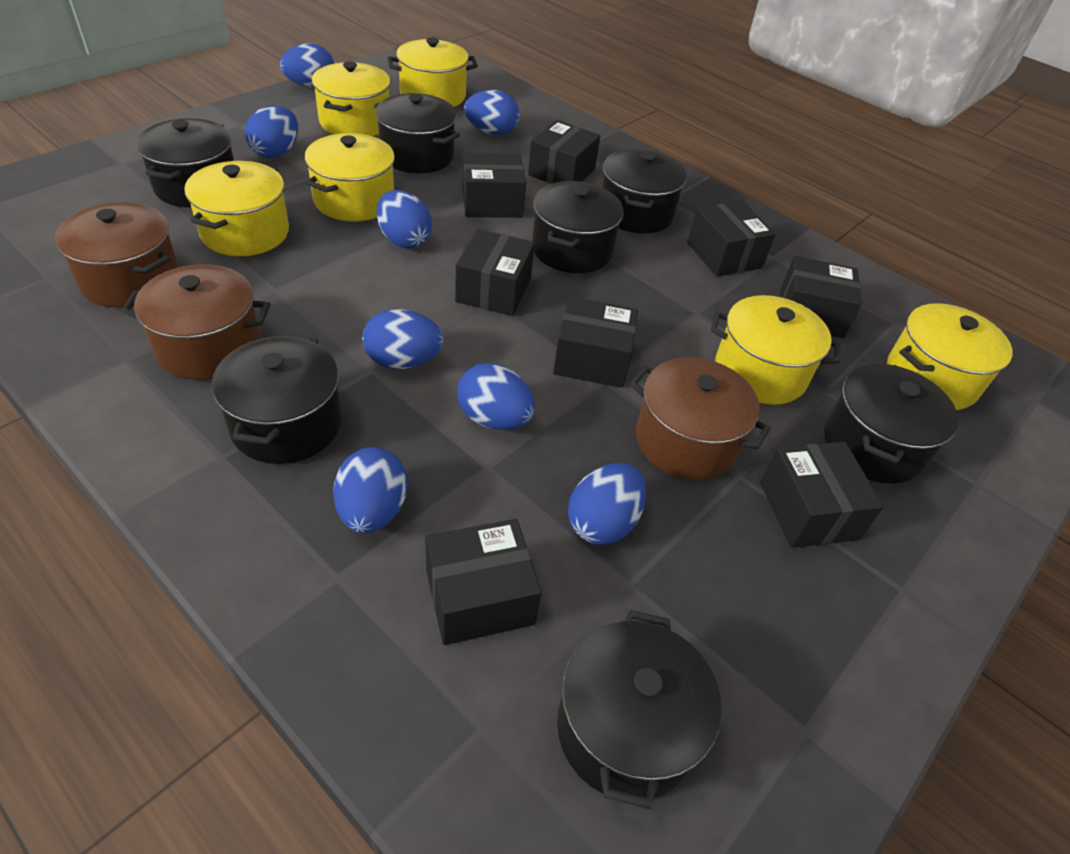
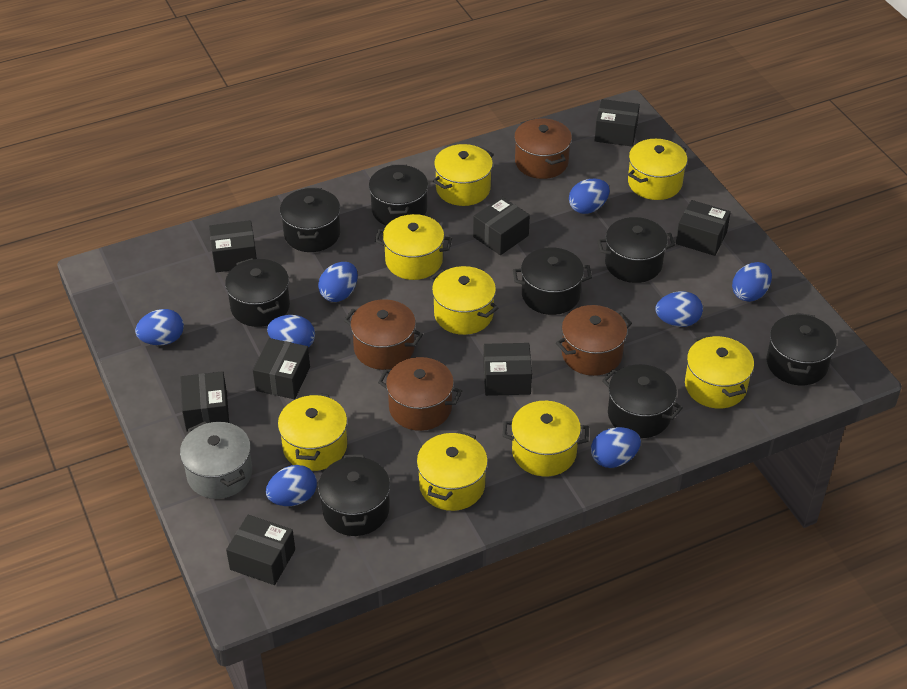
black pot: 7 -> 8
brown pot: 3 -> 4
grey pot: 0 -> 1
yellow pot: 6 -> 8

